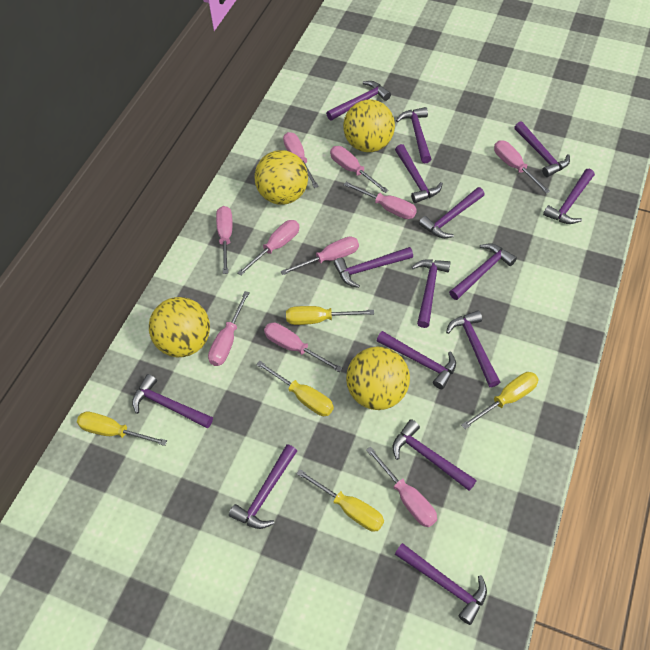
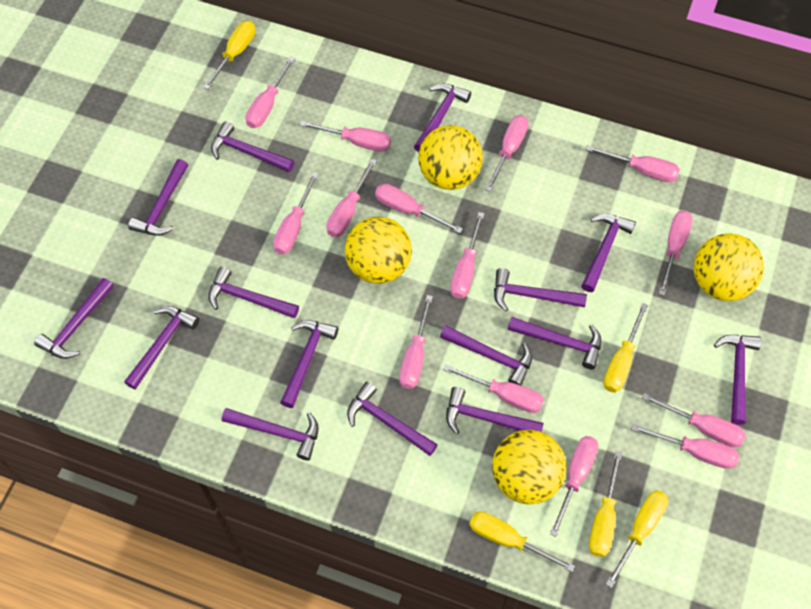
pink screwdriver: 10 -> 14

